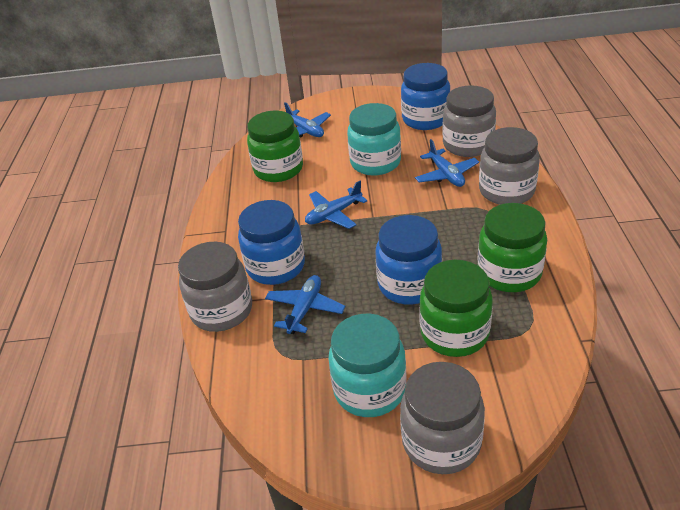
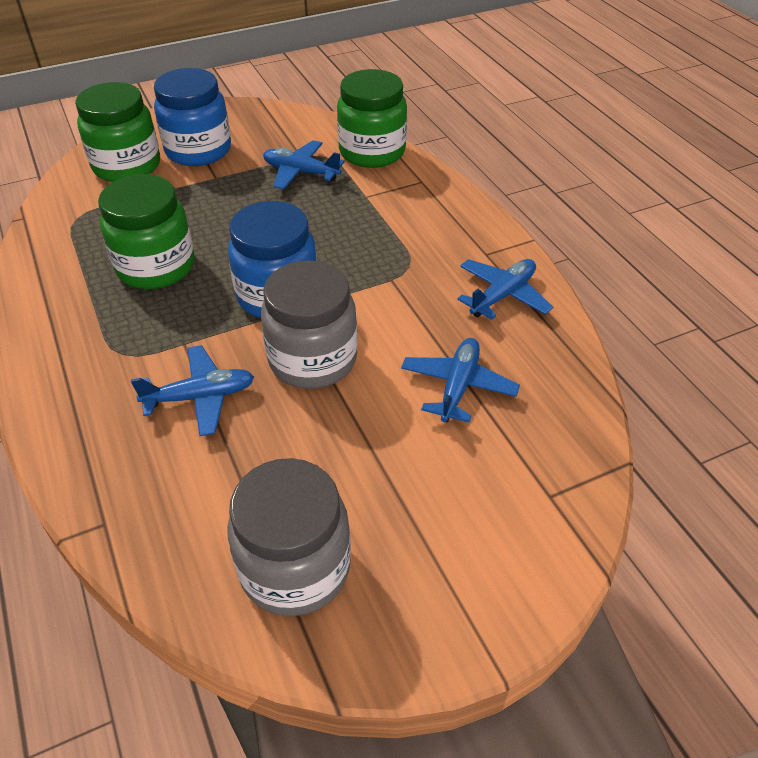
blue jar: 3 -> 2
grey jar: 4 -> 2
turquoise jar: 2 -> 0

